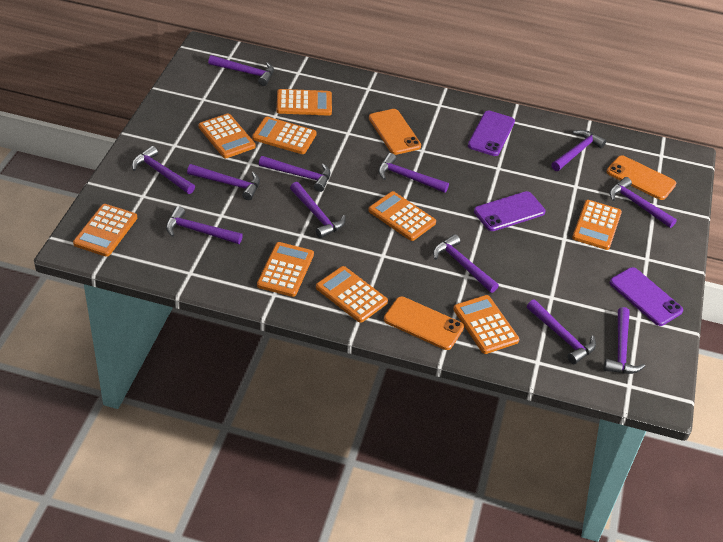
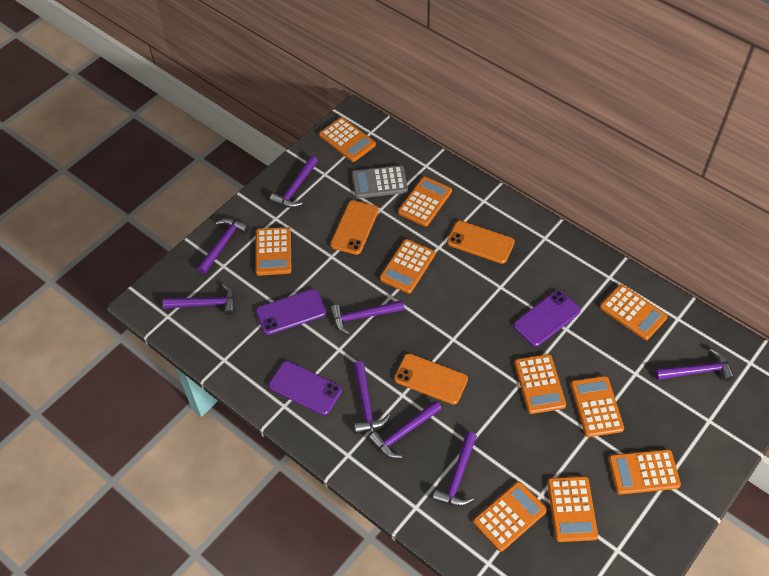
grey calculator: 0 -> 1
orange calculator: 9 -> 10
purple hammer: 12 -> 8

